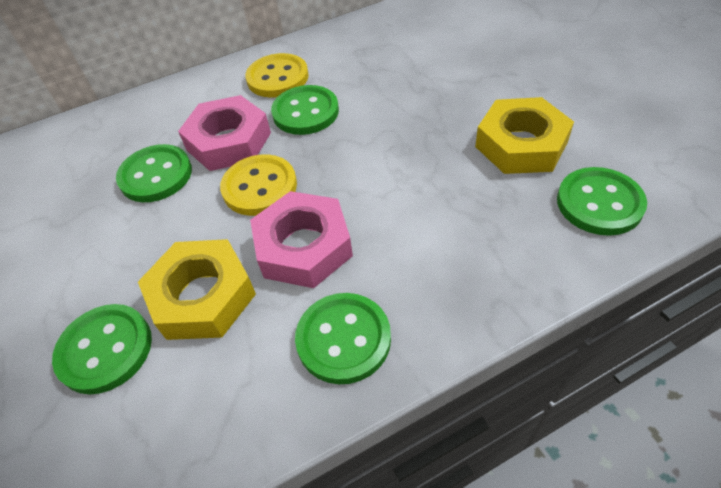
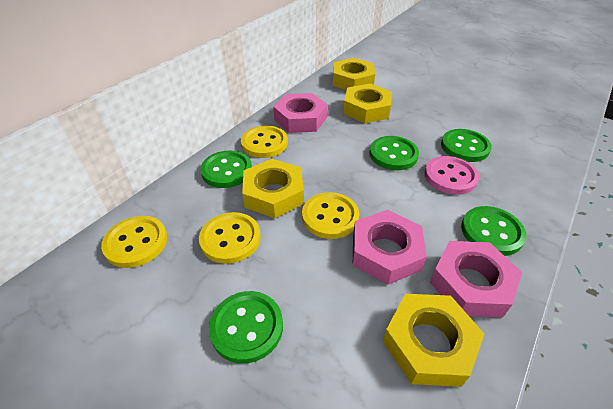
pink button: 0 -> 1
pink nut: 2 -> 3
yellow button: 2 -> 4
yellow nut: 2 -> 4

